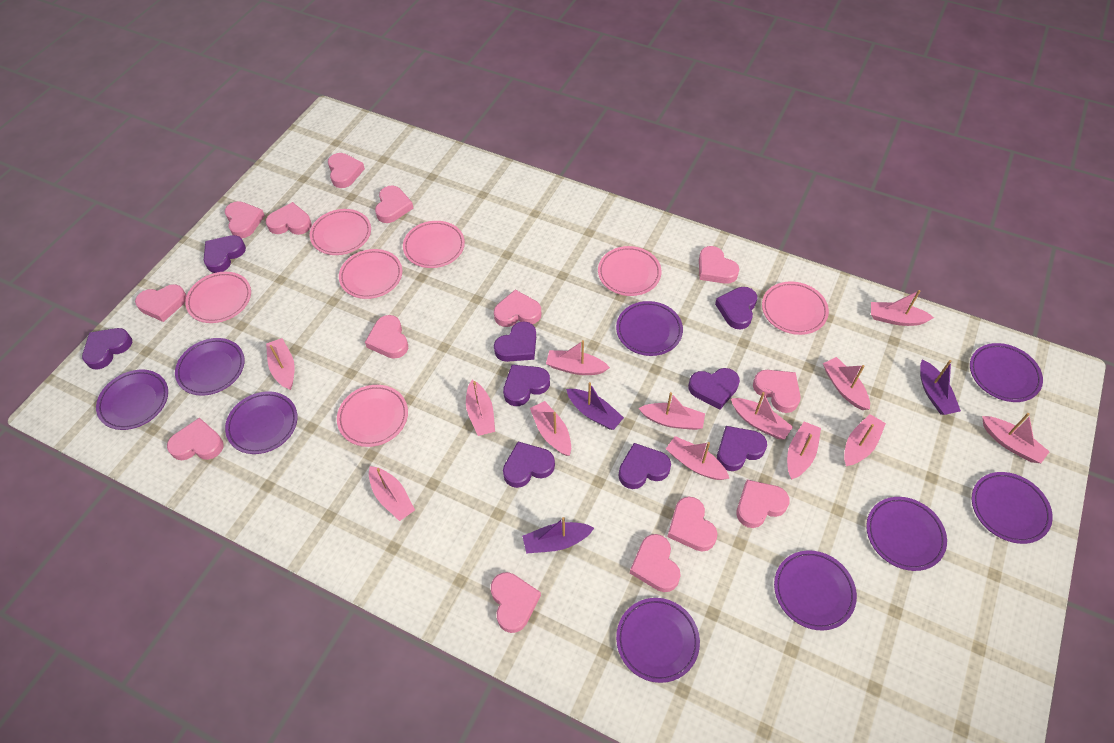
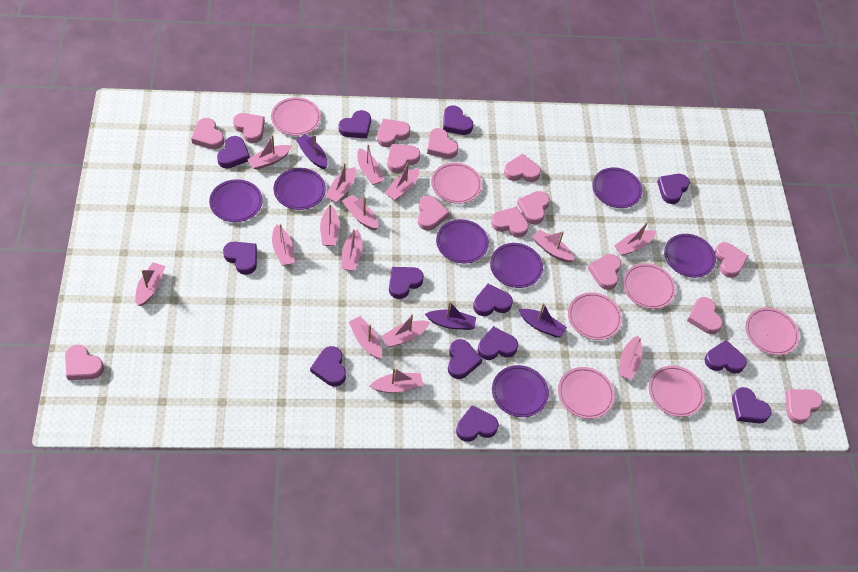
pink boat: 13 -> 15
purple heart: 9 -> 13
purple plate: 9 -> 7

